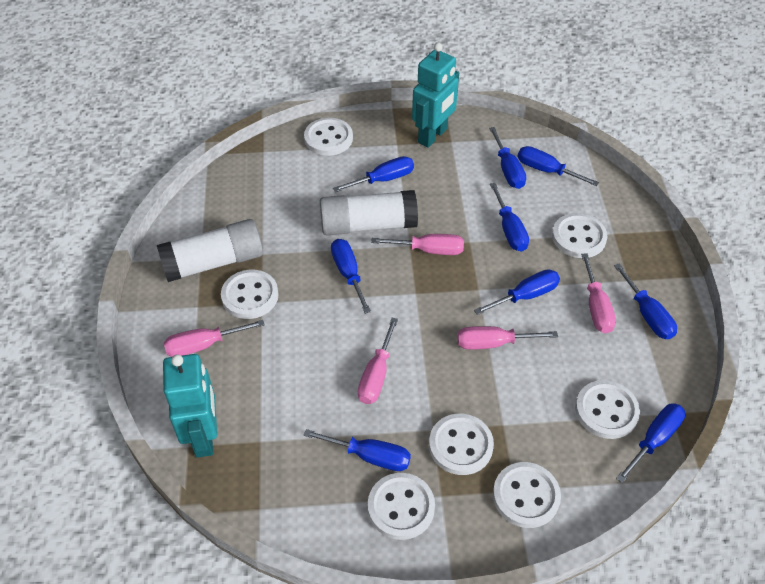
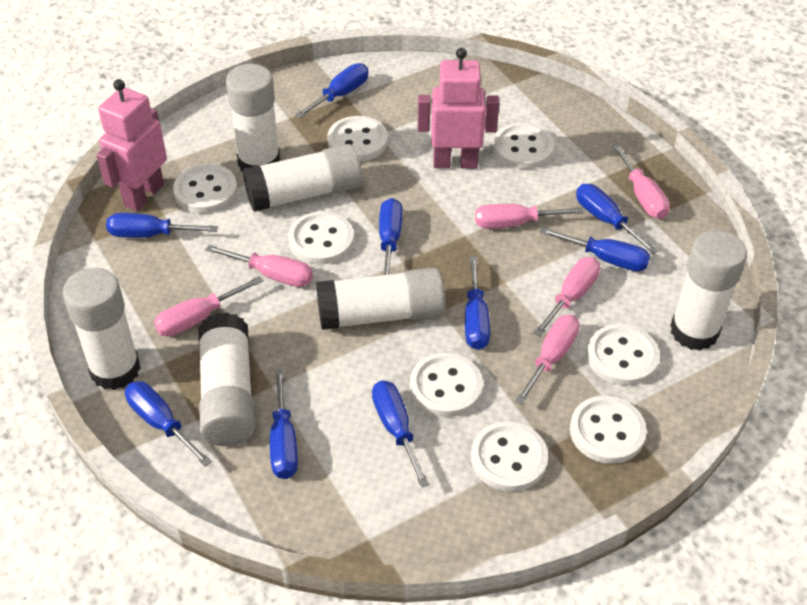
pink robot: 0 -> 2
pink screwdriver: 5 -> 6
turquoise robot: 2 -> 0
white button: 7 -> 8
white glue stick: 2 -> 6

